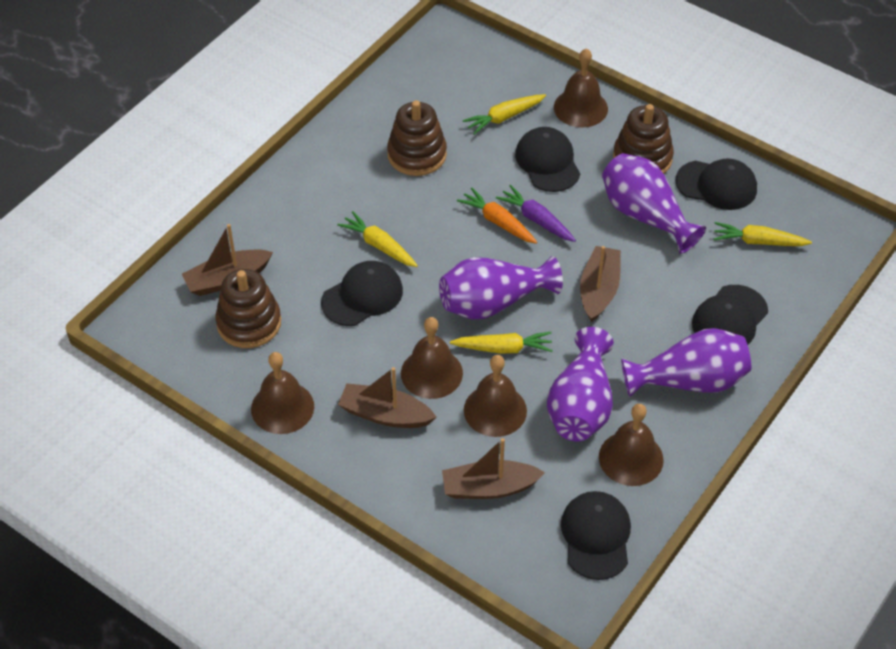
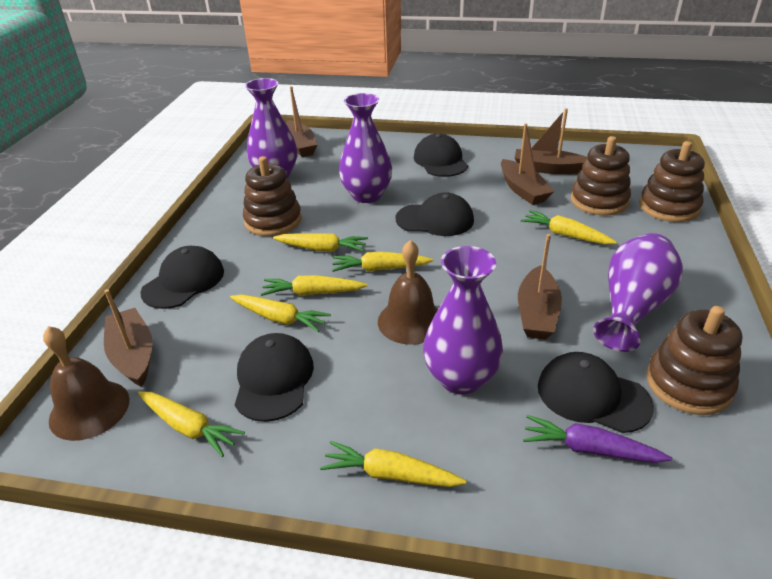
brown bell: 5 -> 2
brown boat: 4 -> 5
brown stacking toy: 3 -> 4
orange carrot: 1 -> 0
yellow carrot: 4 -> 7

